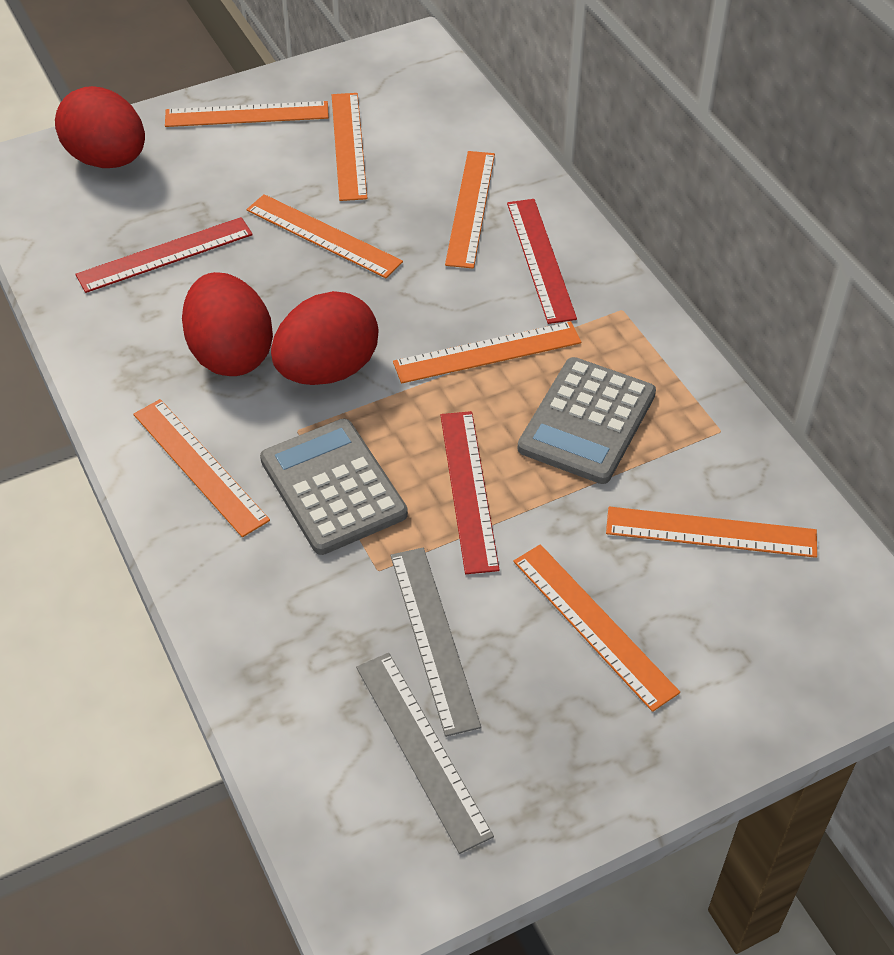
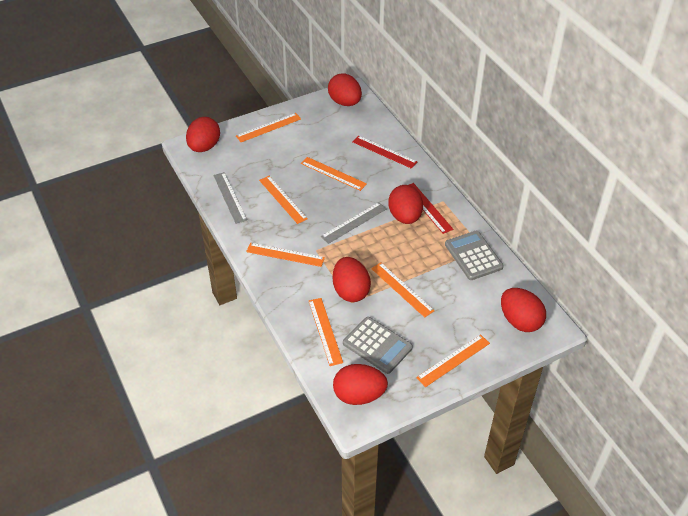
orange ruler: 8 -> 7
red egg: 3 -> 6
red ruler: 3 -> 2

